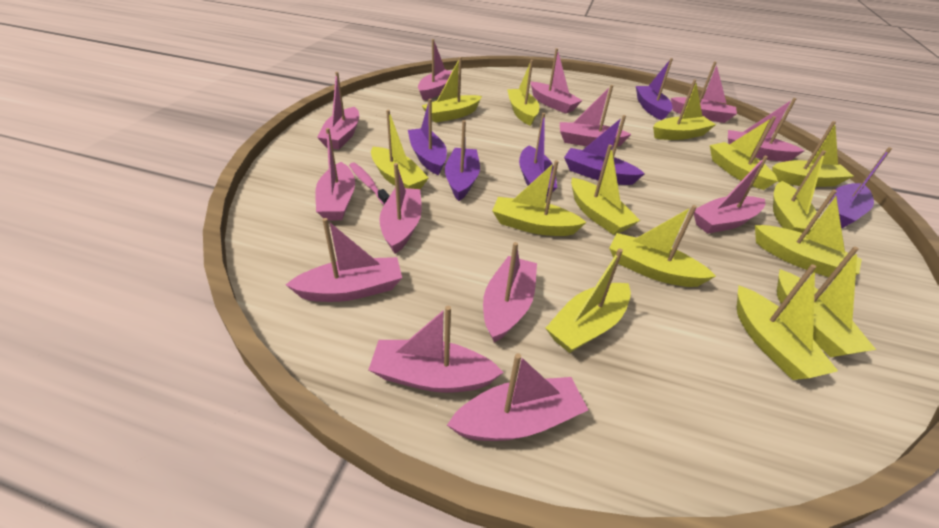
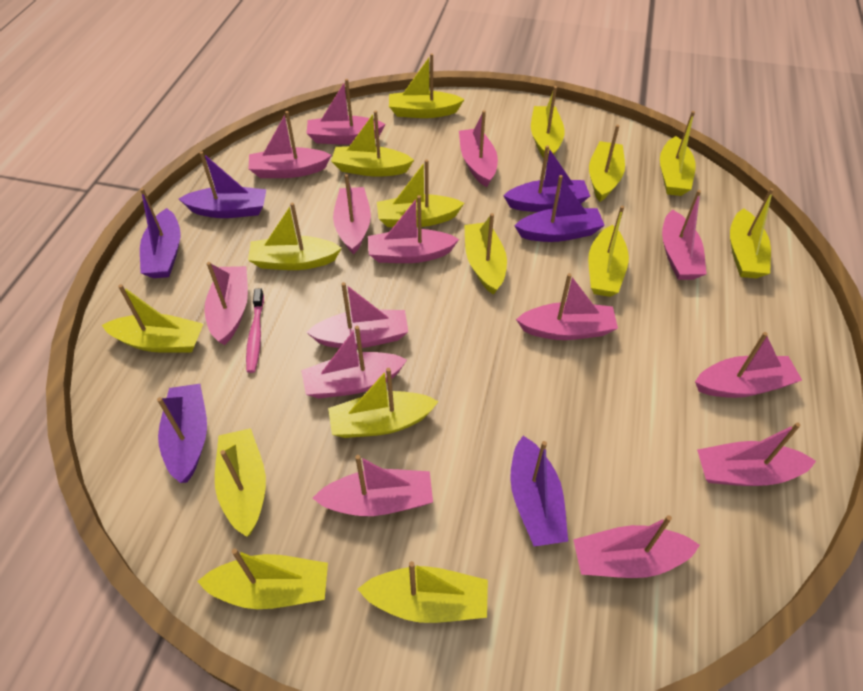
pink boat: 13 -> 14
yellow boat: 14 -> 15

